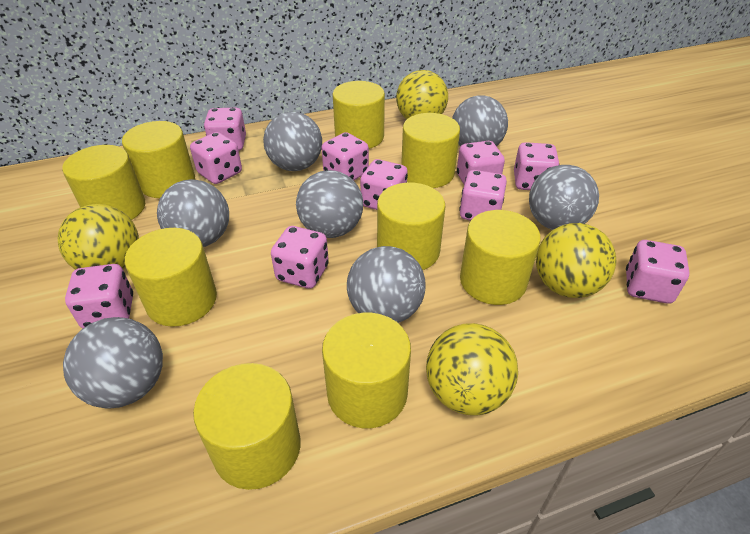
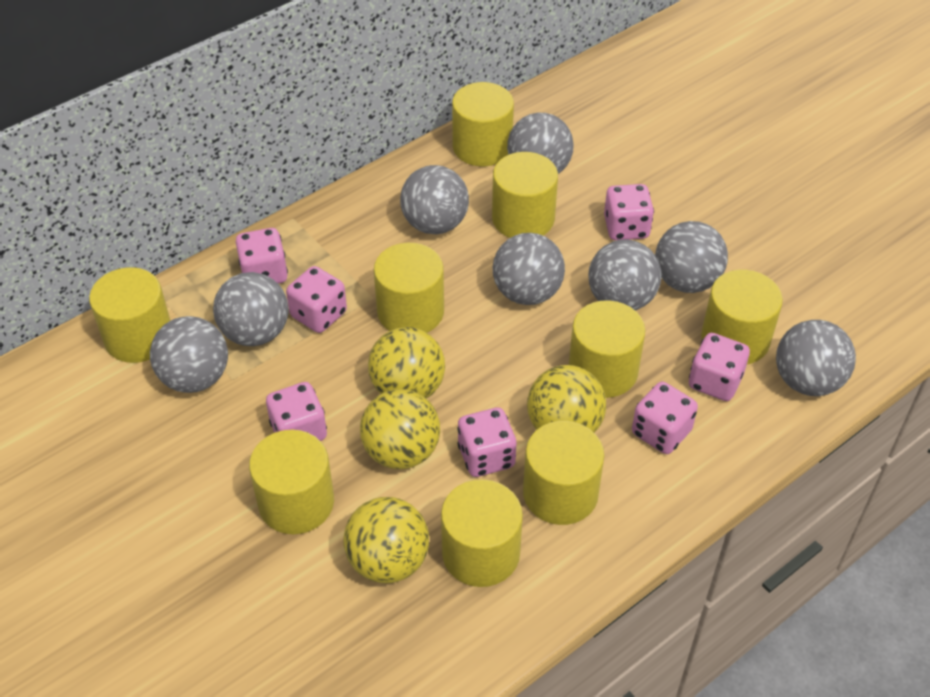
grey ball: 7 -> 8
pink dice: 10 -> 7

